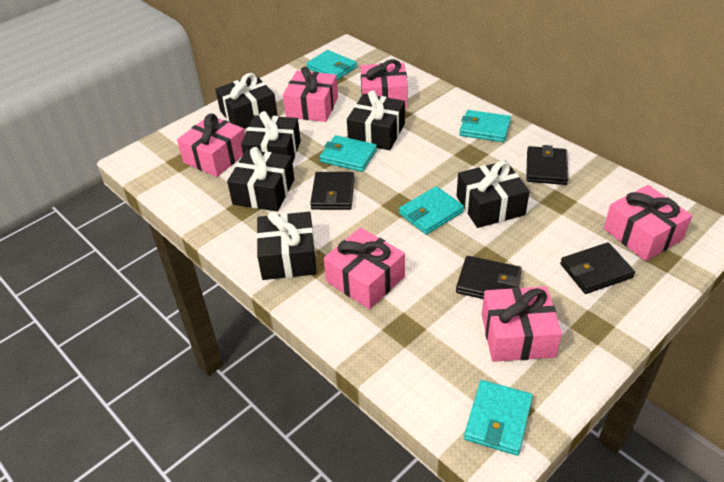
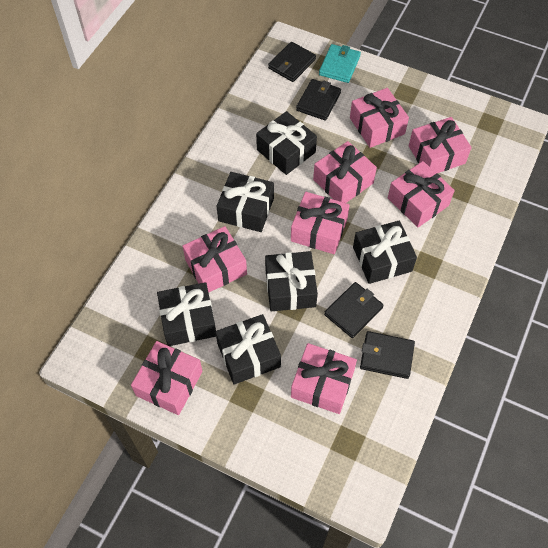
pink gift: 6 -> 8
turquoise wallet: 5 -> 1

